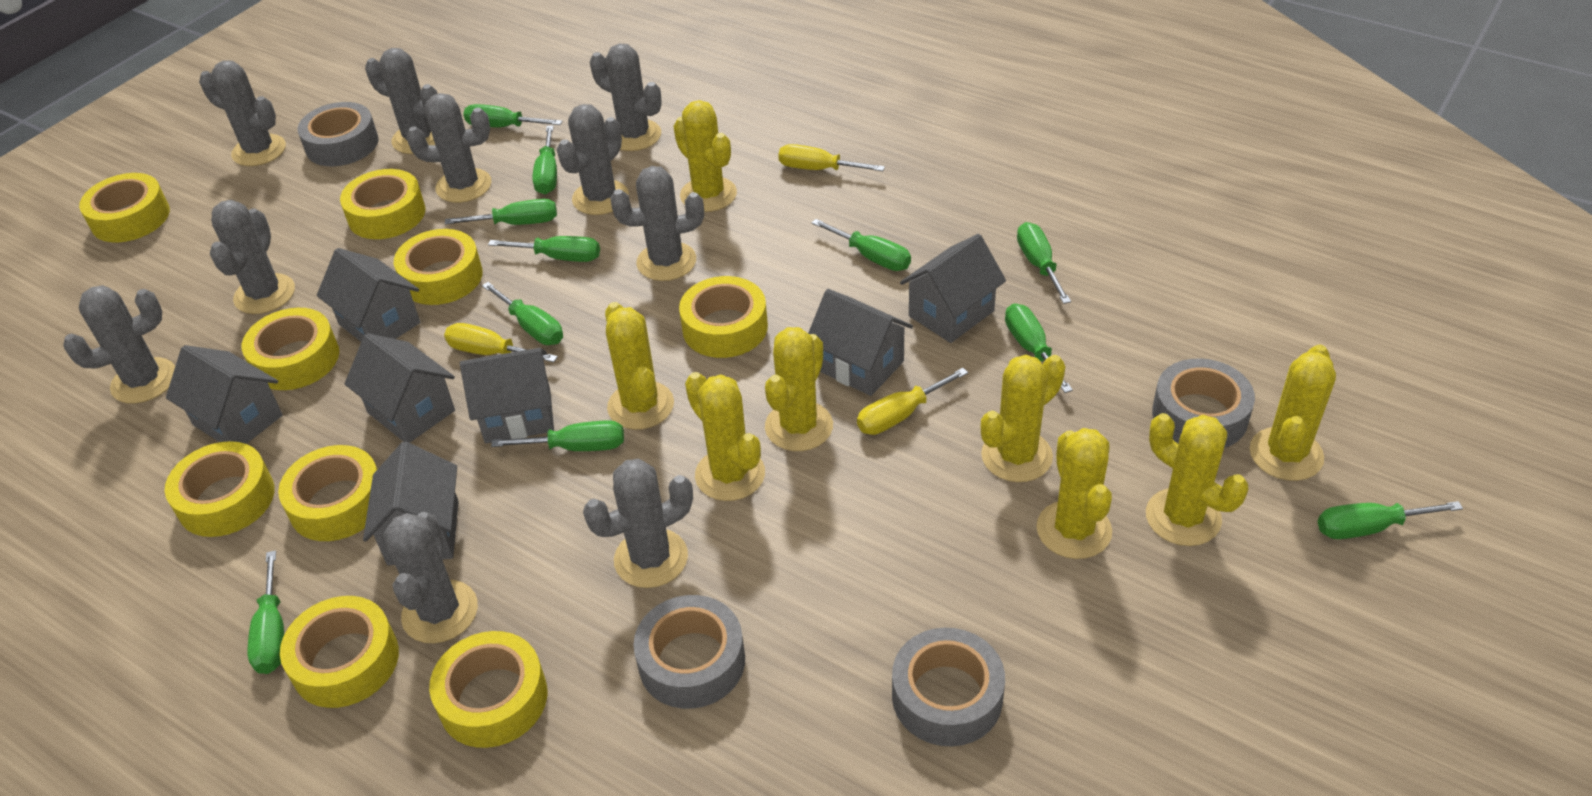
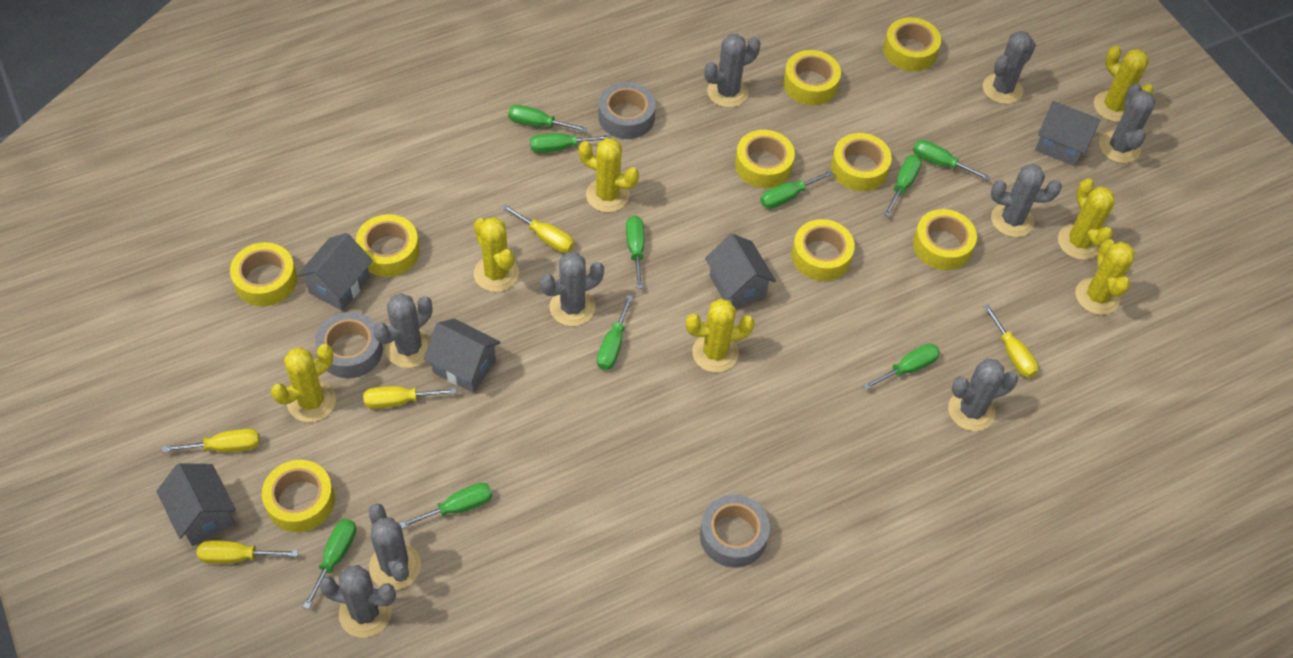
green screwdriver: 11 -> 10
grey cactus: 10 -> 9
grey house: 7 -> 5
grey tape: 4 -> 3
yellow cactus: 8 -> 7
yellow screwdriver: 3 -> 5

